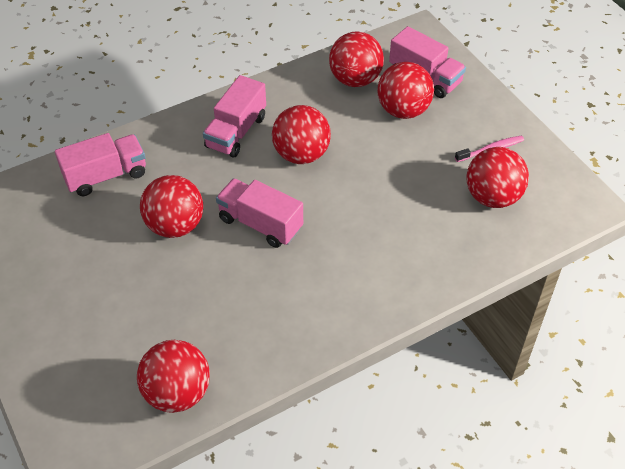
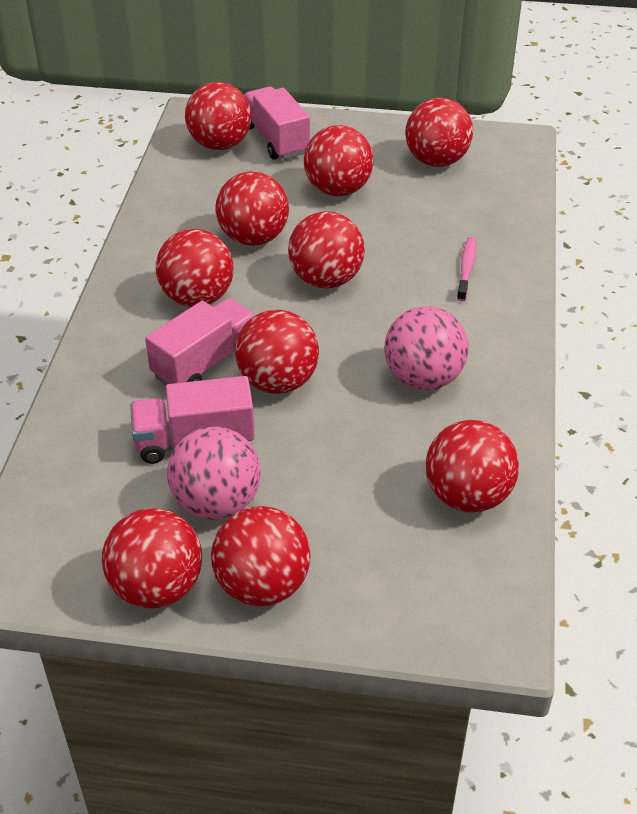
pink ball: 0 -> 2
pink truck: 4 -> 3
red ball: 6 -> 10

